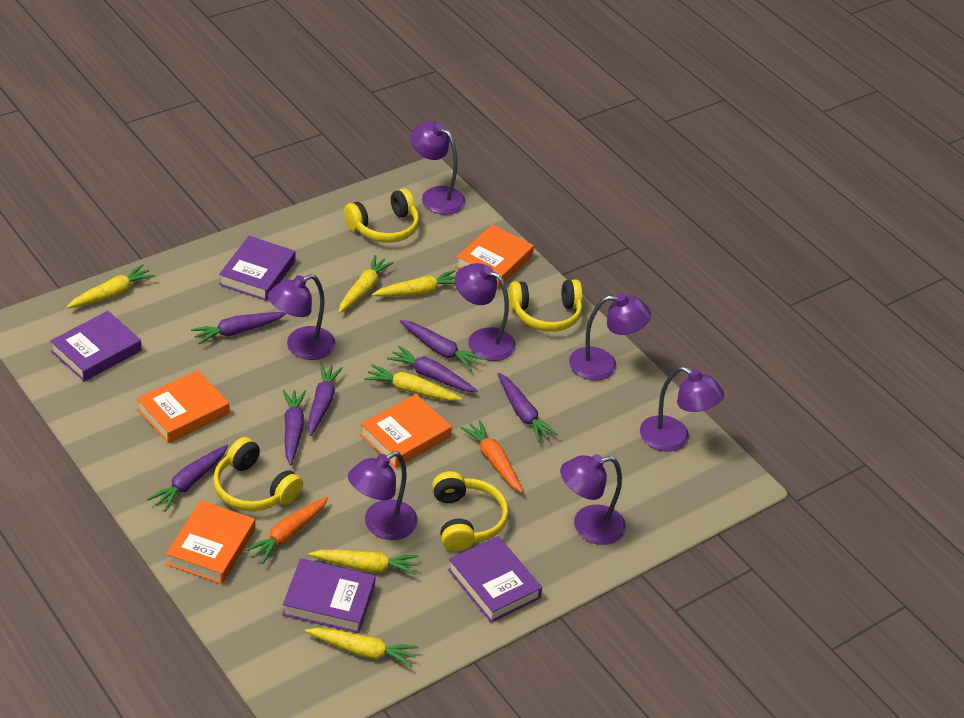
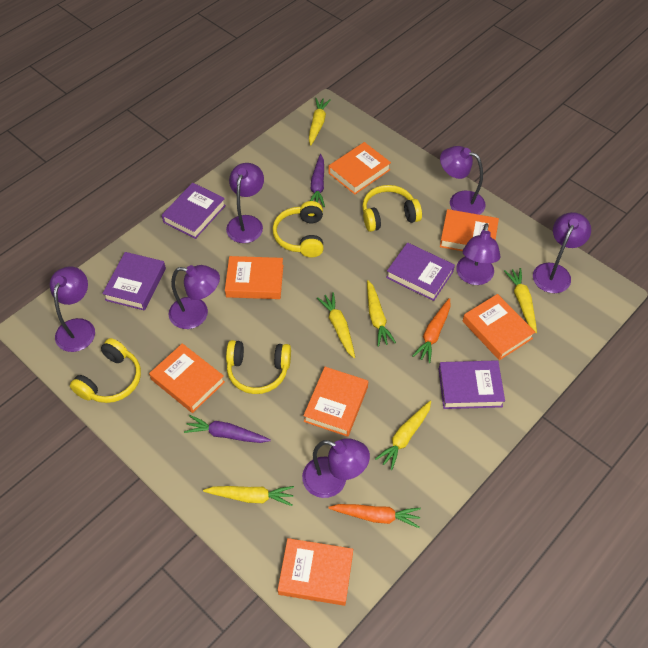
orange book: 4 -> 7
purple carrot: 7 -> 2

